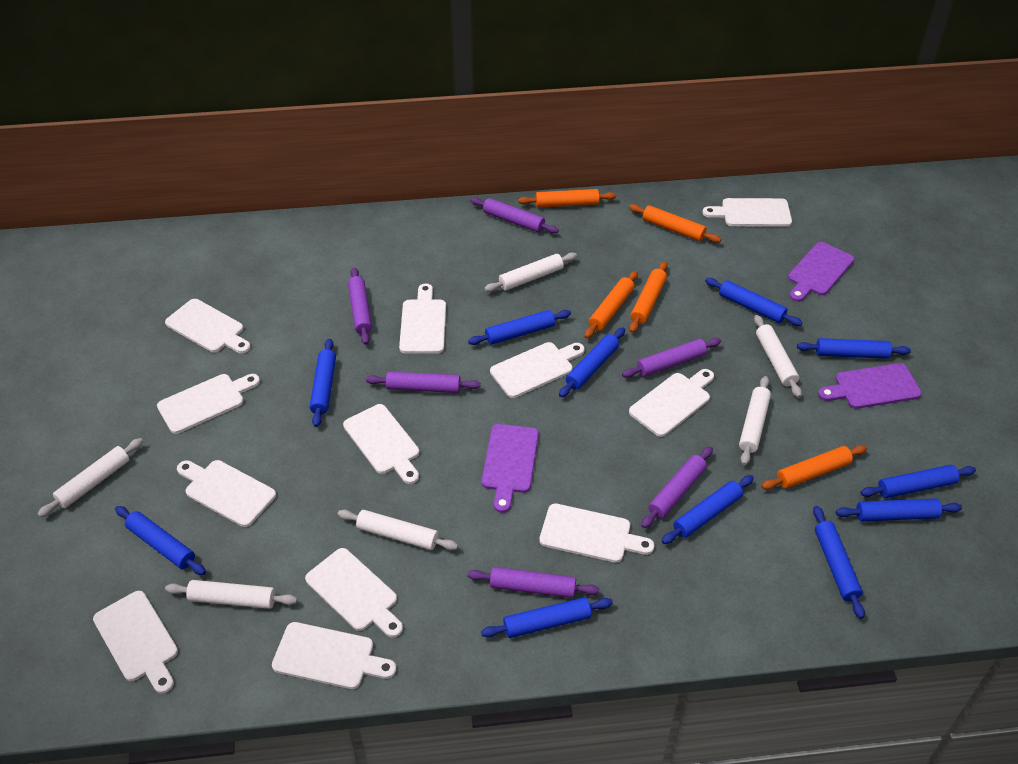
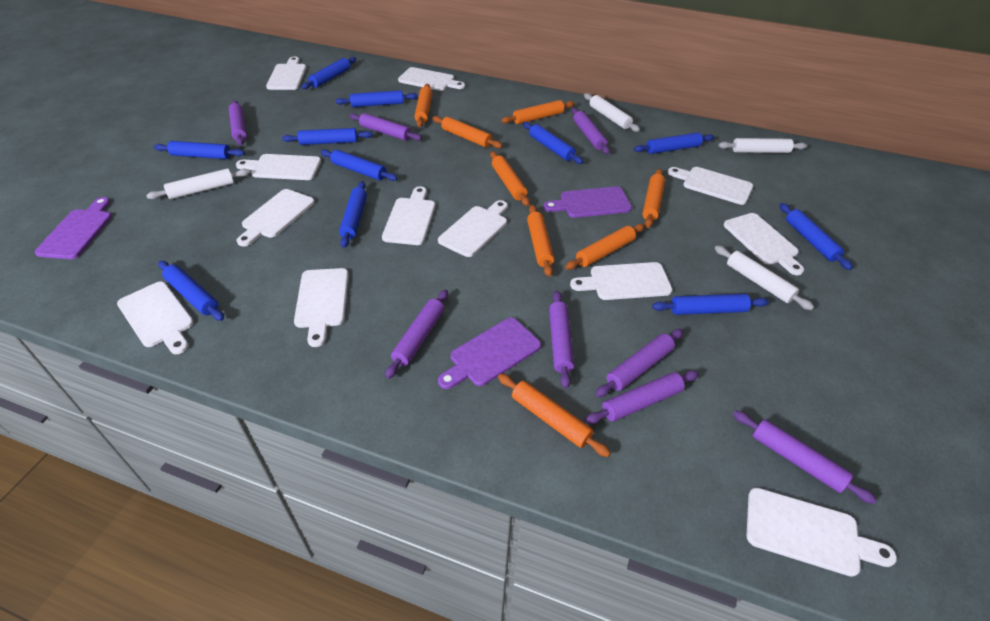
orange rolling pin: 5 -> 8
purple rolling pin: 6 -> 8
white rolling pin: 6 -> 4

